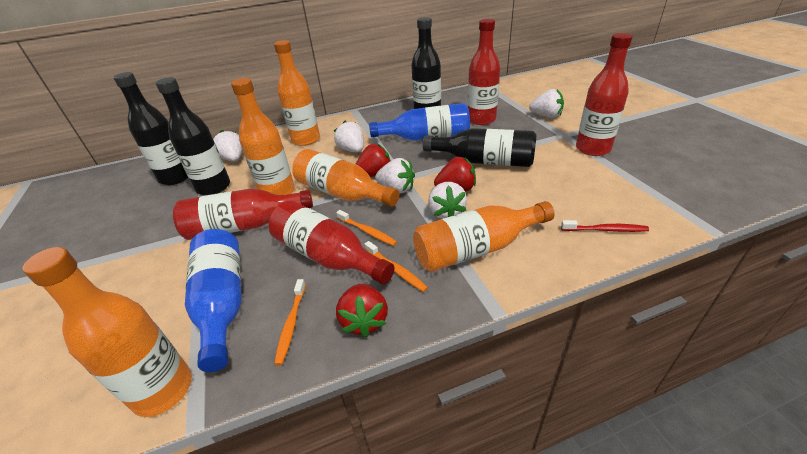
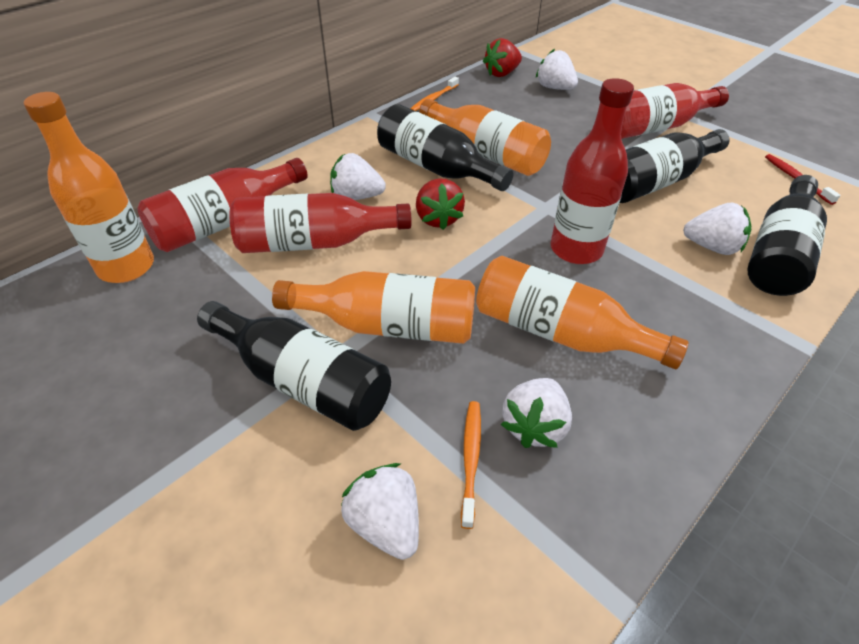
blue bottle: 2 -> 0
orange bottle: 5 -> 4
orange toothbrush: 3 -> 2
red strawberry: 3 -> 2

